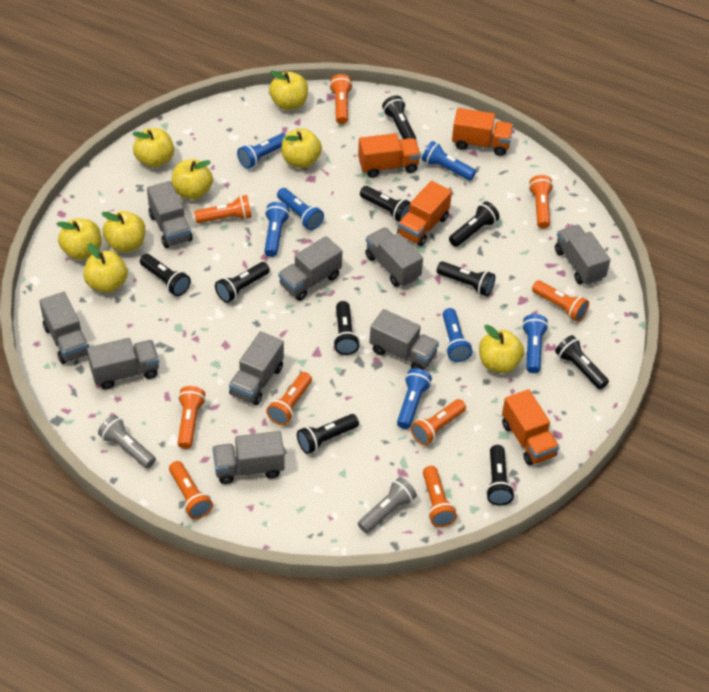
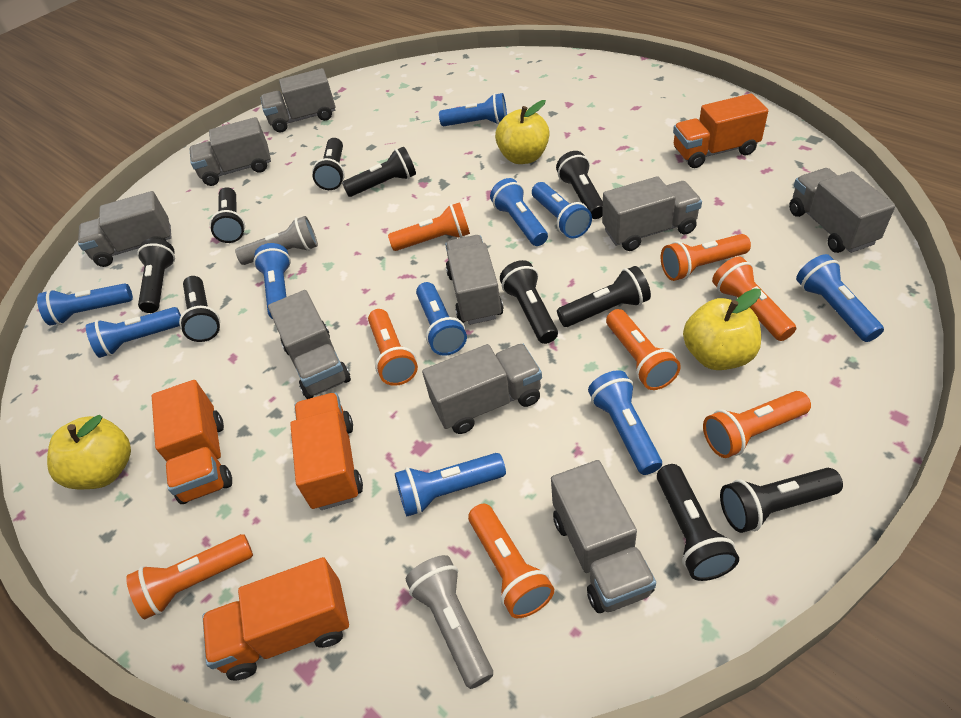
blue flashlight: 7 -> 10
orange flashlight: 9 -> 8
yellow apple: 8 -> 3

